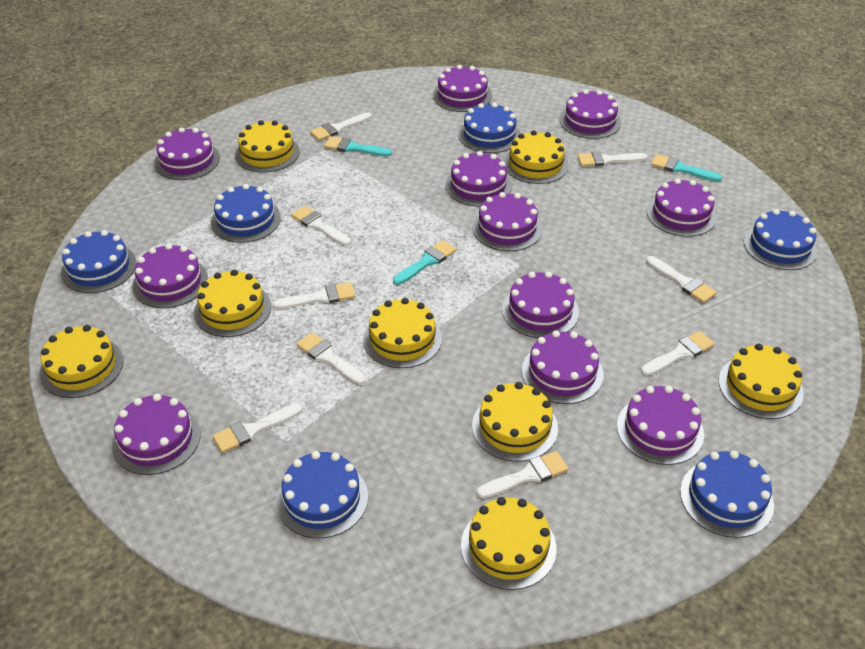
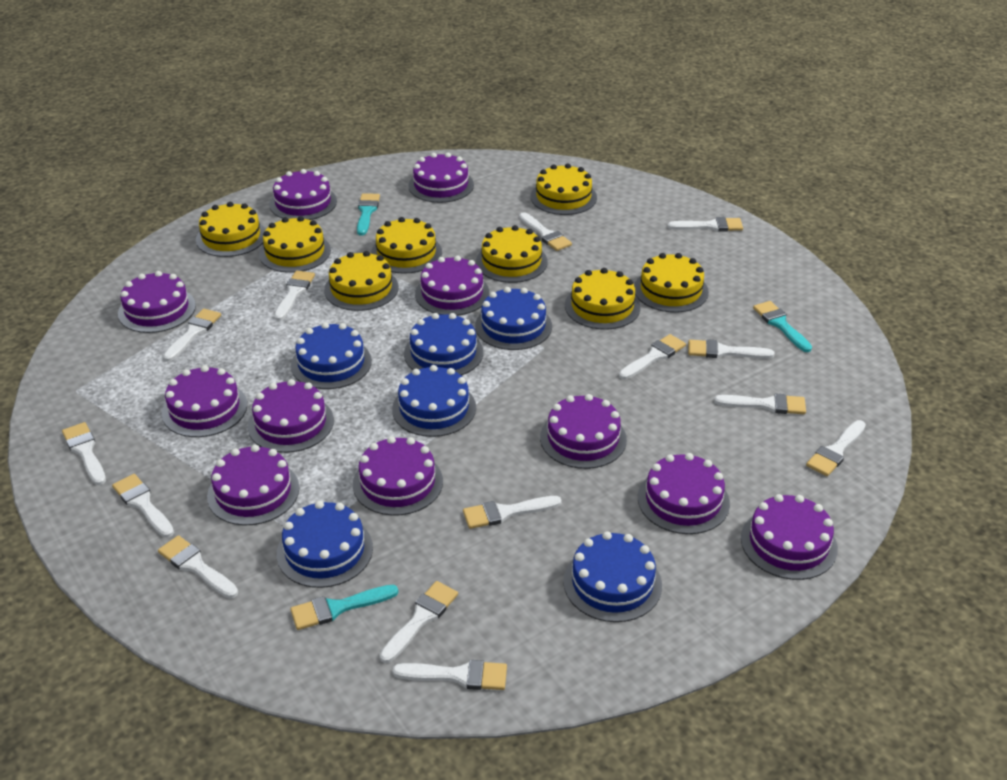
white brush: 9 -> 14

